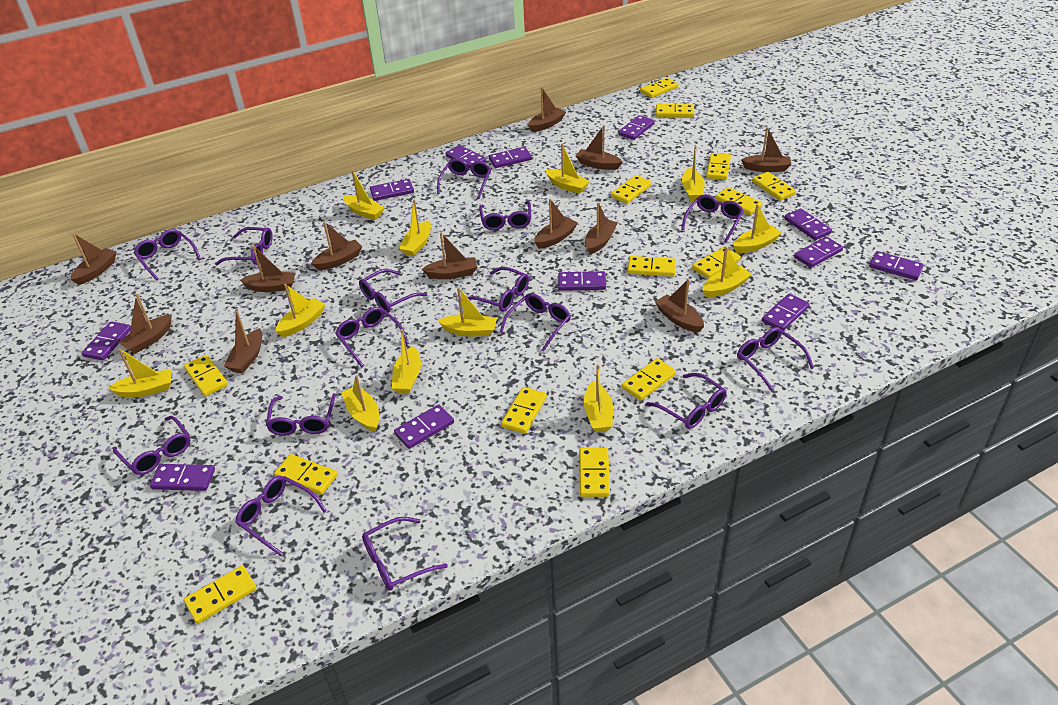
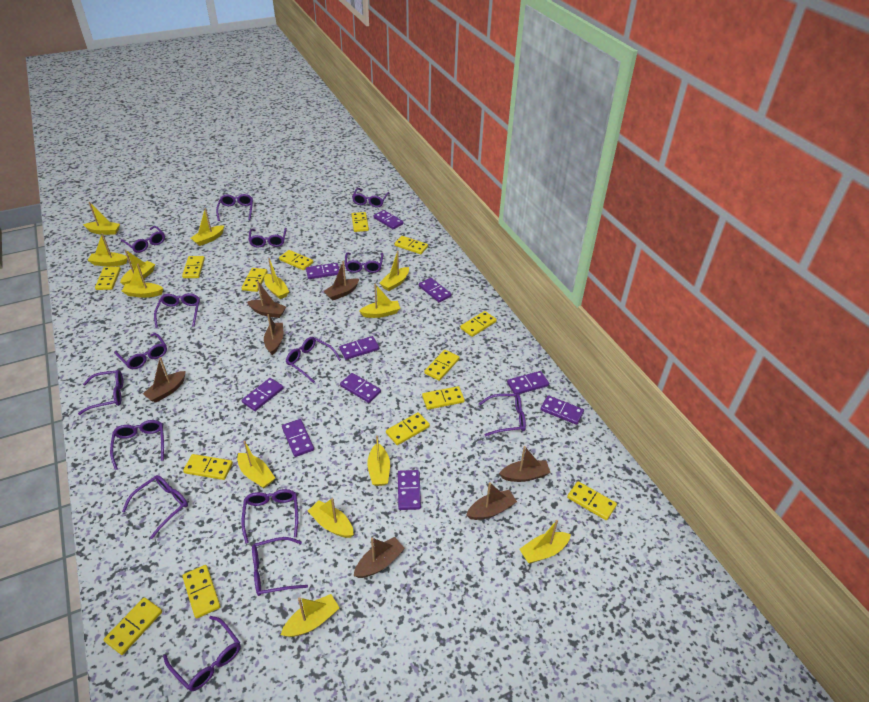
brown boat: 12 -> 7
purple domino: 12 -> 10
yellow boat: 12 -> 13

